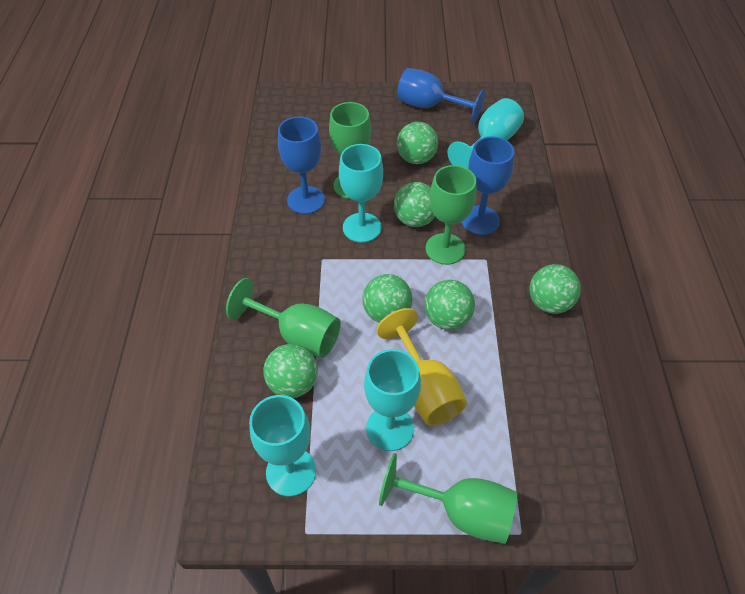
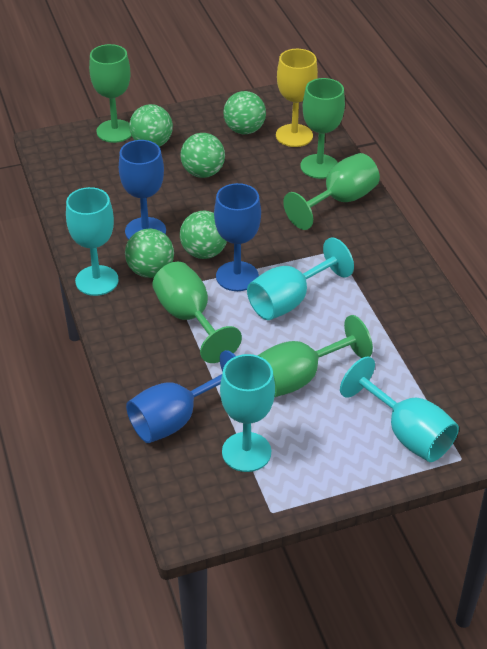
green ball: 6 -> 5
green goblet: 4 -> 5

